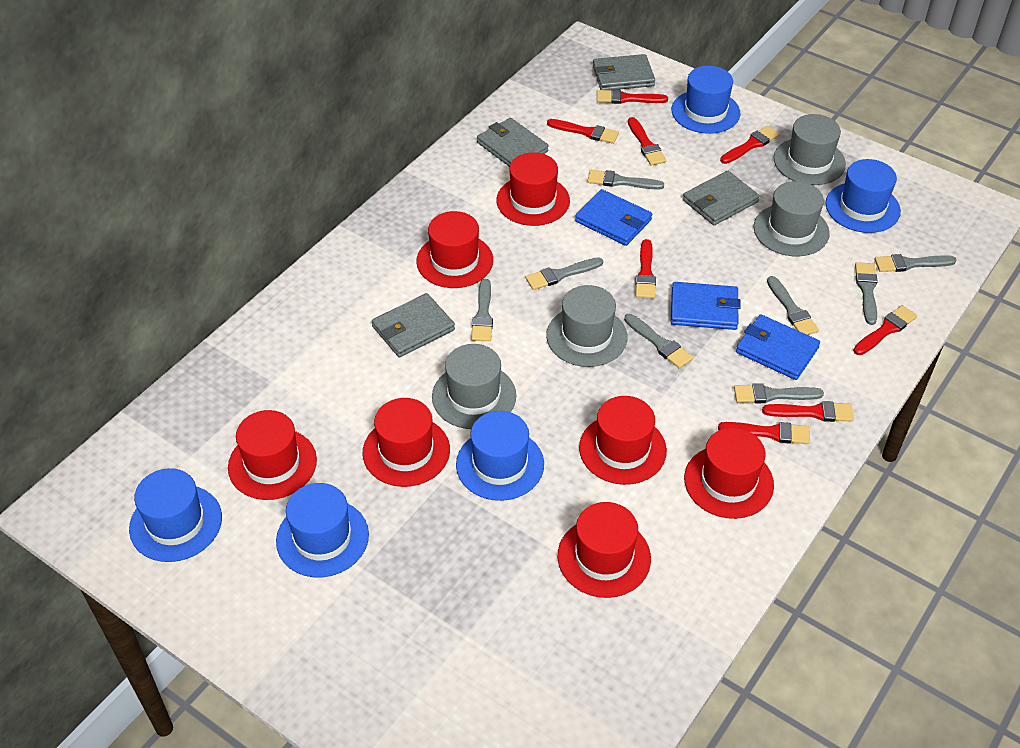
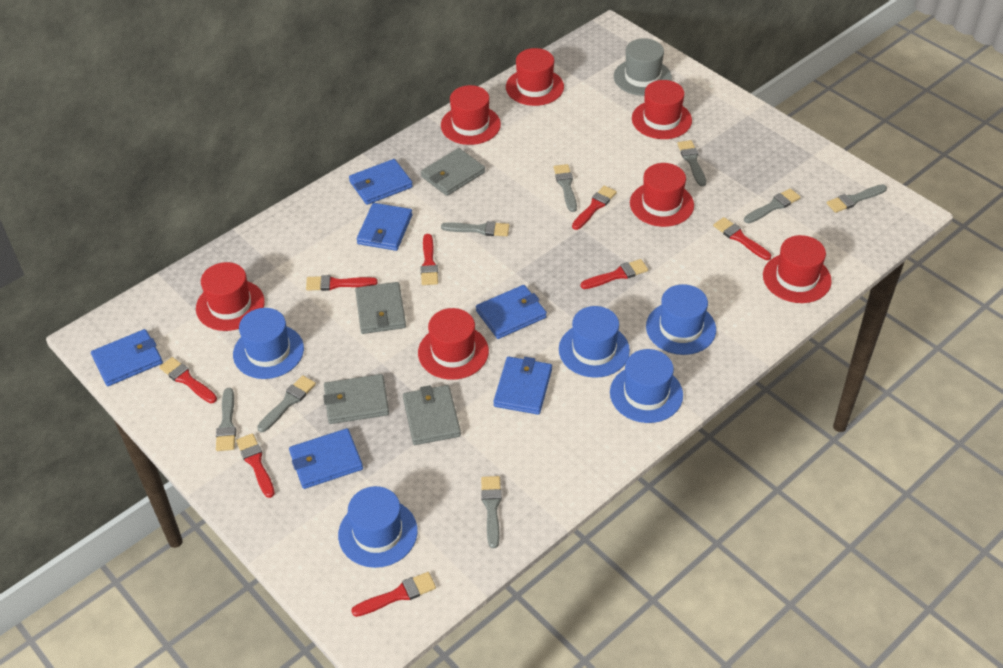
blue wallet: 3 -> 6
grey hat: 4 -> 1

